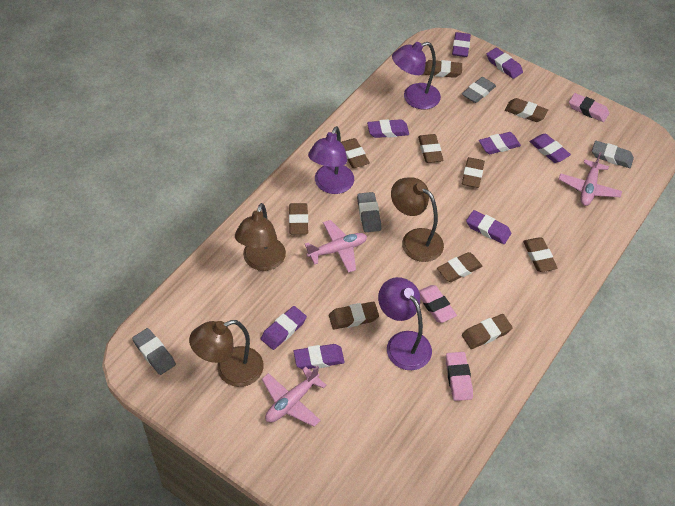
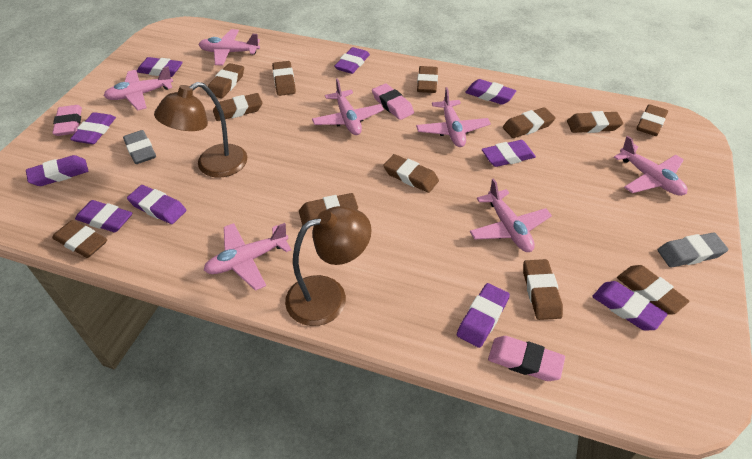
brown eraser: 10 -> 12
brown lamp: 3 -> 2
grey eraser: 4 -> 2
pink plane: 3 -> 7
purple eraser: 8 -> 10
purple lamp: 3 -> 0

